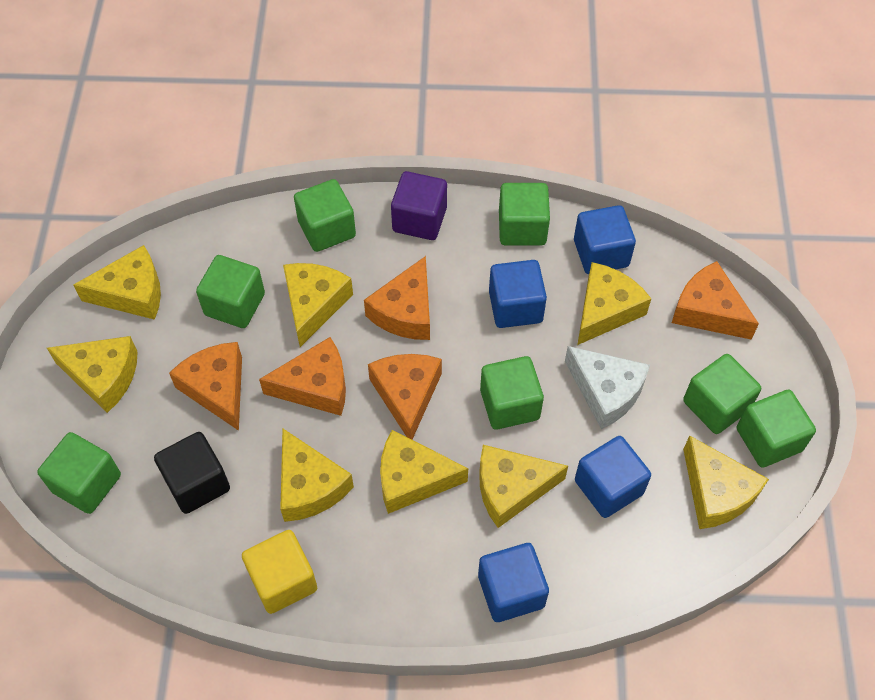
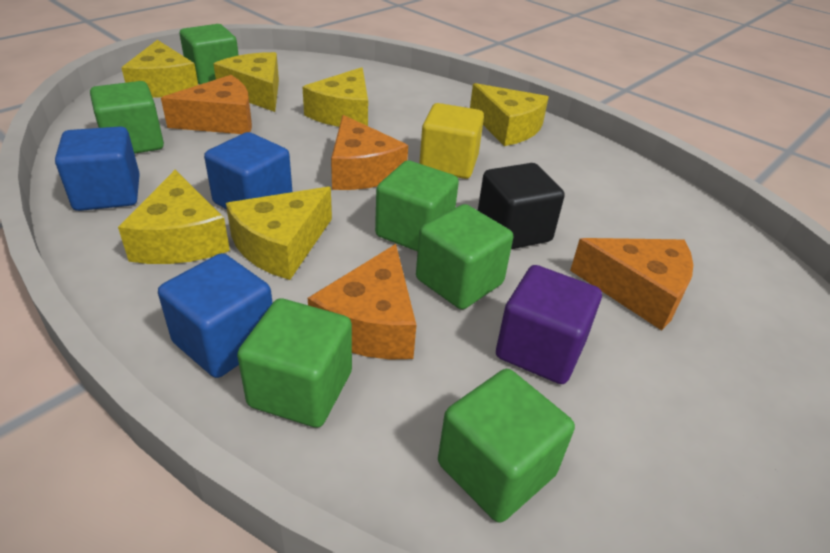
blue cube: 4 -> 3
green cube: 7 -> 6
orange cheese: 5 -> 4
white cheese: 1 -> 0
yellow cheese: 8 -> 6

